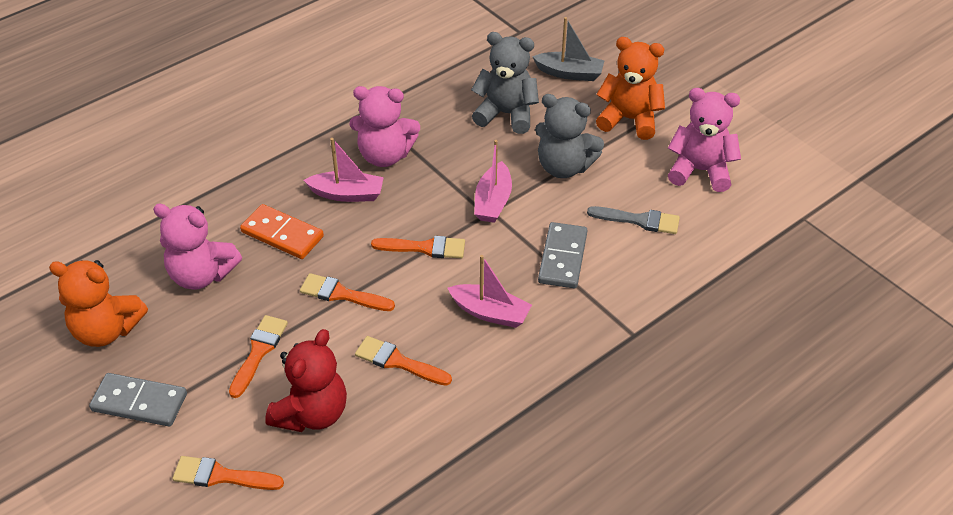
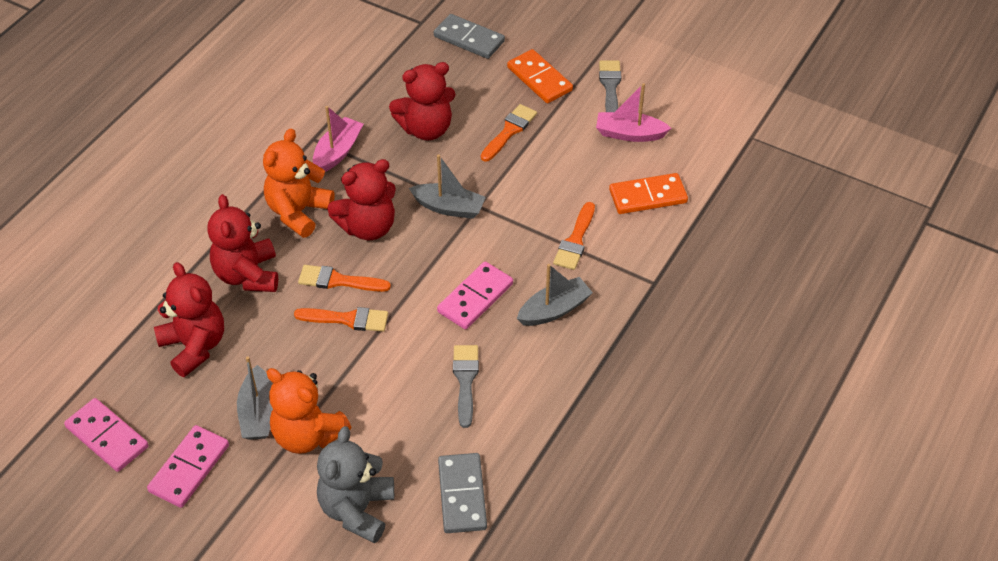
grey boat: 1 -> 3
grey brush: 1 -> 2
grey teddy bear: 2 -> 1
orange brush: 5 -> 4
orange domino: 1 -> 2
pink boat: 3 -> 2
pink domino: 0 -> 3
pink teddy bear: 3 -> 0
red teddy bear: 1 -> 4

